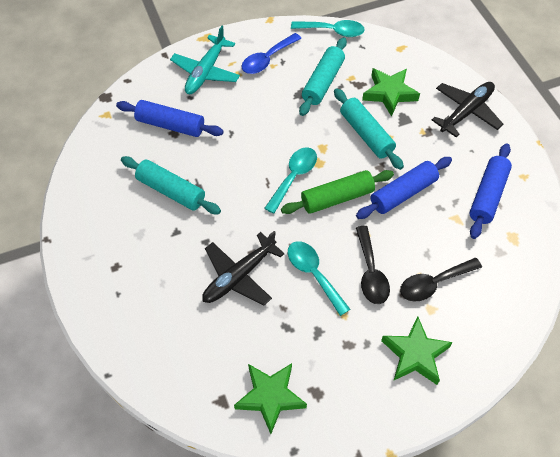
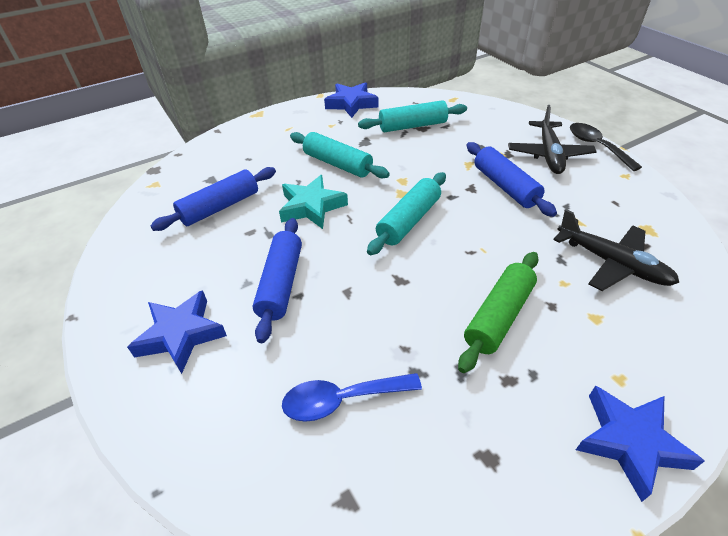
black spoon: 2 -> 1
blue star: 0 -> 3
green star: 3 -> 0
turquoise plane: 1 -> 0
turquoise spoon: 3 -> 0
turquoise star: 0 -> 1

